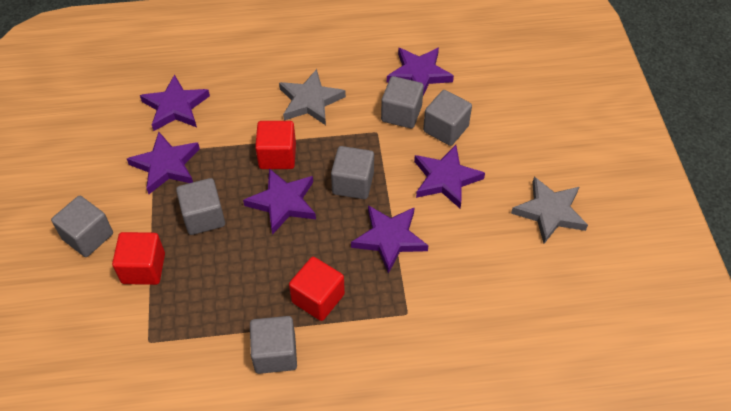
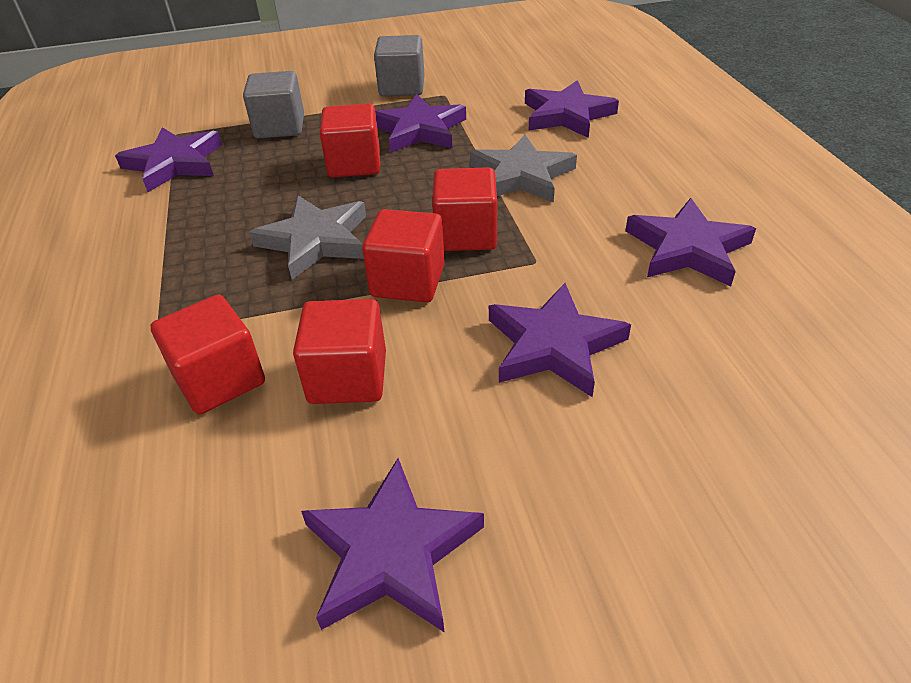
grey cube: 6 -> 2
red cube: 3 -> 5

